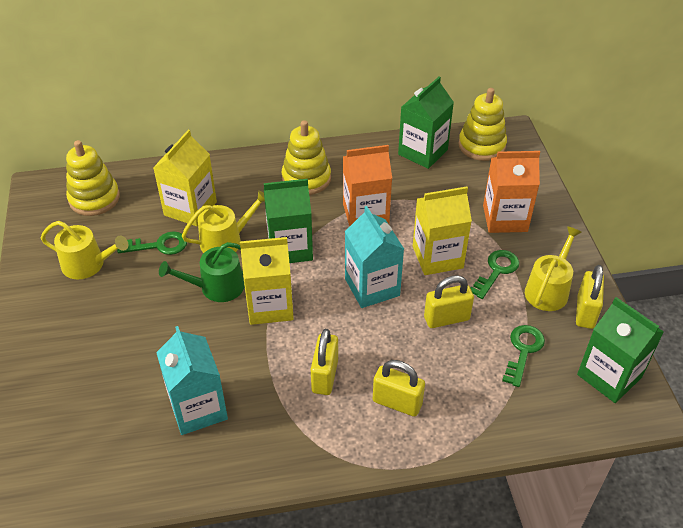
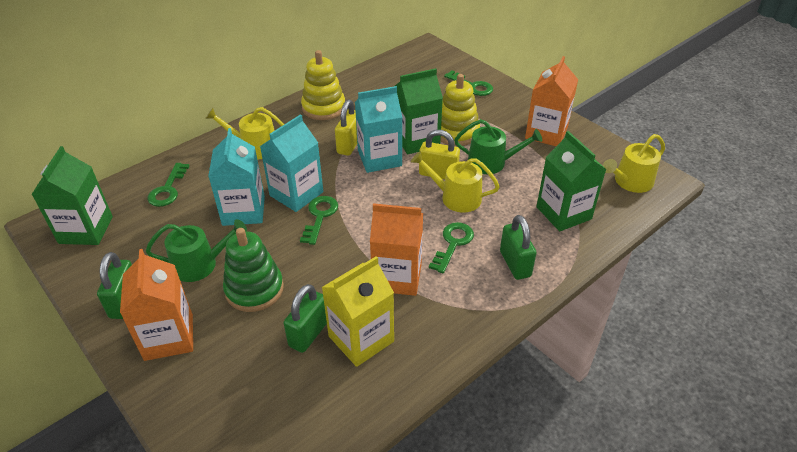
green key: 3 -> 4
green padlock: 0 -> 3
green stacking toy: 0 -> 1
green watering can: 1 -> 2
orange carton: 2 -> 3
turquoise carton: 2 -> 3
yellow carton: 3 -> 1
yellow padlock: 4 -> 2
yellow stacking toy: 3 -> 2

